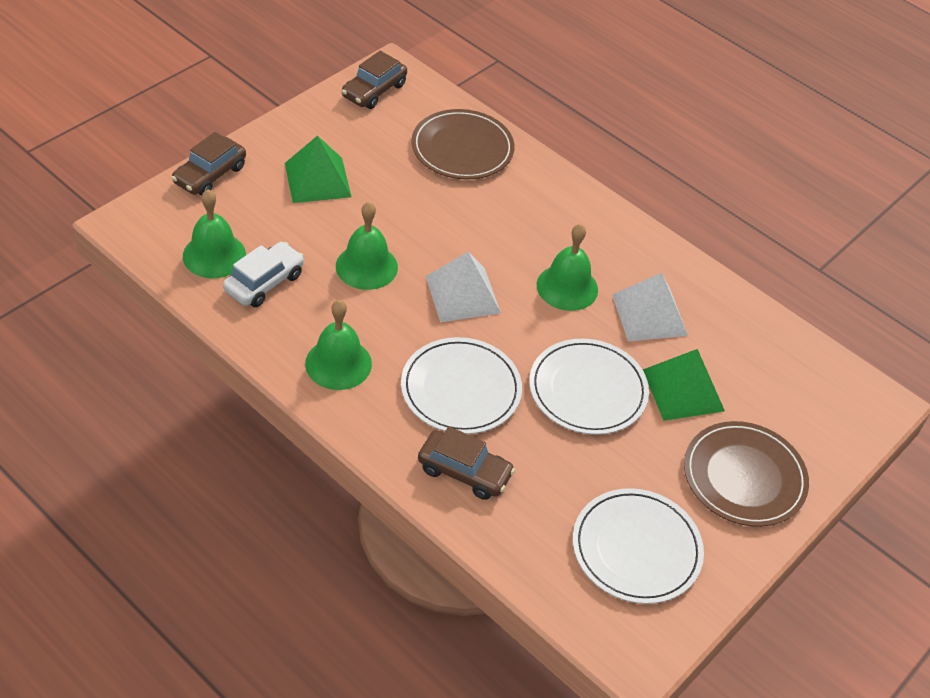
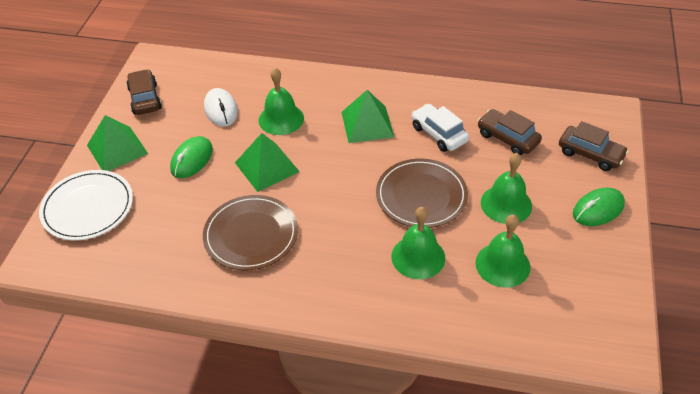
green mouse: 0 -> 2
green pyramid: 2 -> 3
white mouse: 0 -> 1
white plate: 3 -> 1
white pyramid: 2 -> 0

